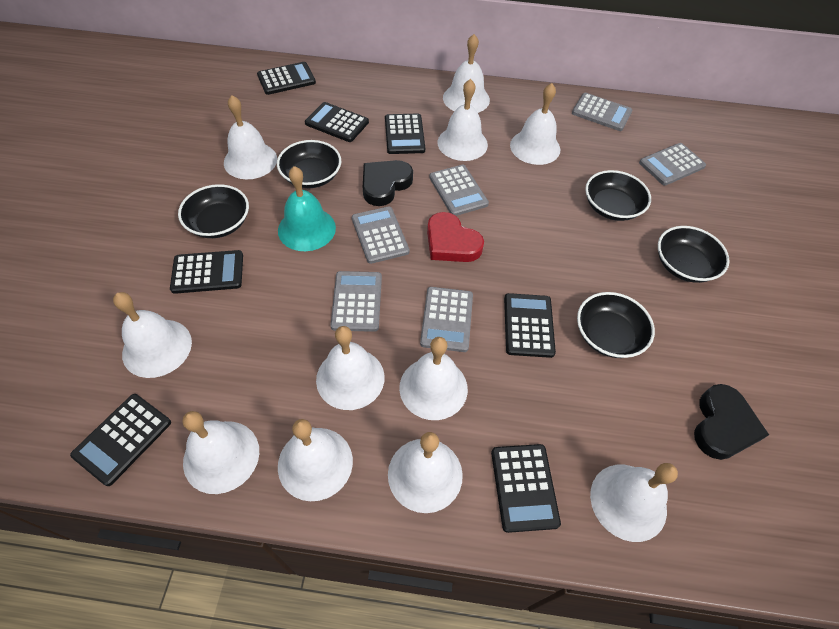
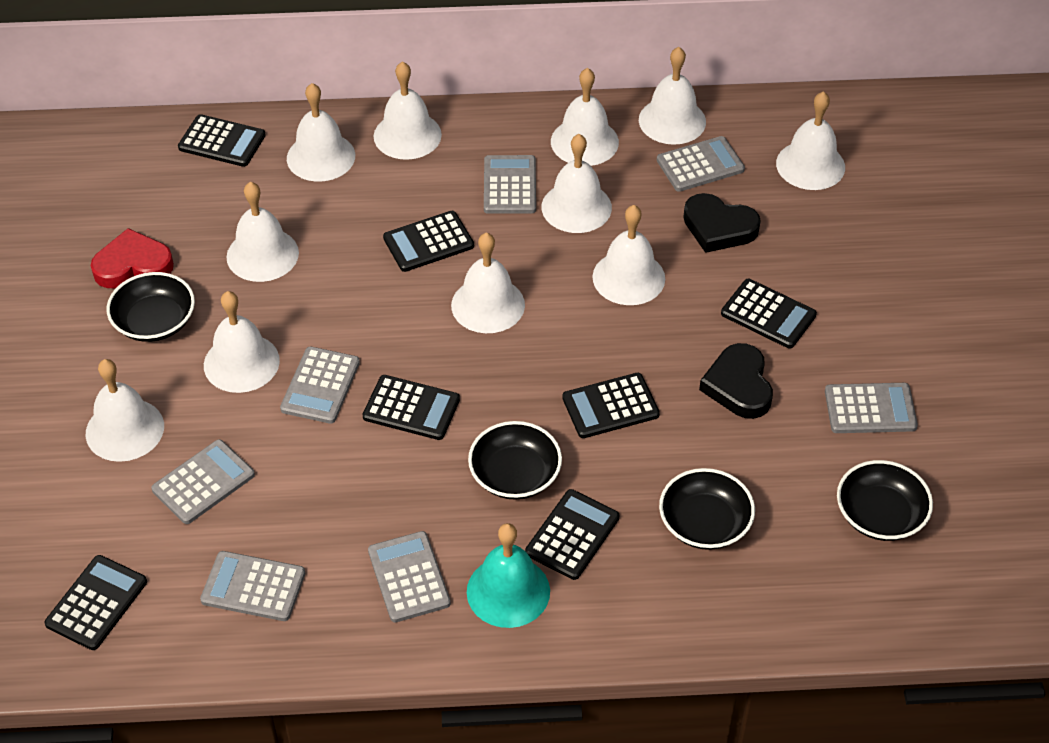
black bowl: 5 -> 4
grey calculator: 6 -> 7

